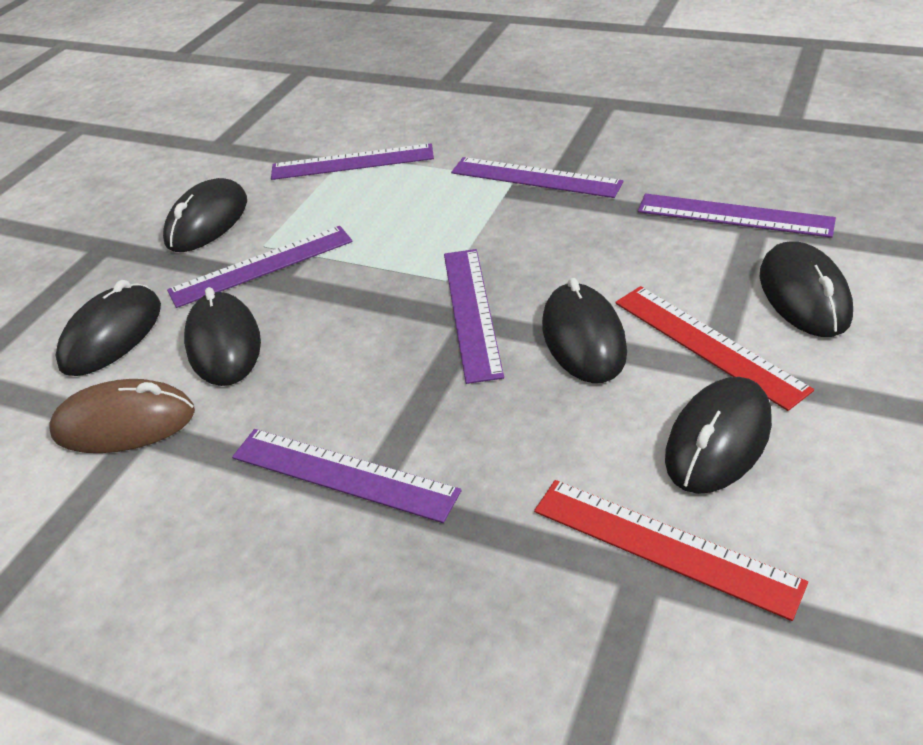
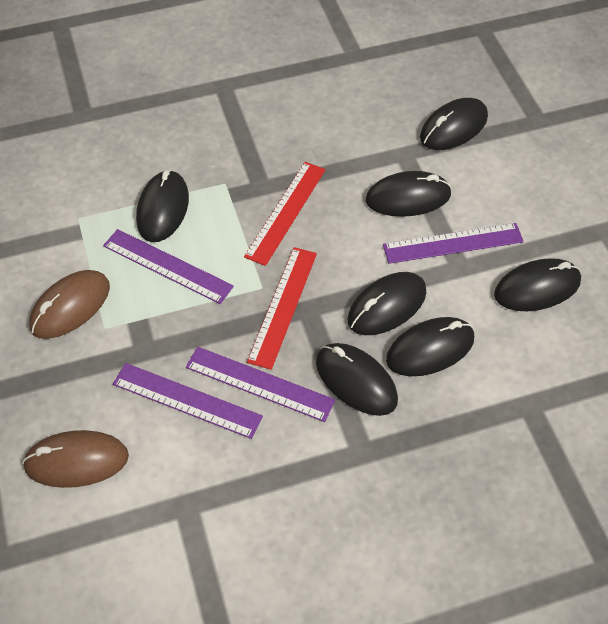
black mouse: 6 -> 7
brown mouse: 1 -> 2
purple ruler: 6 -> 4

